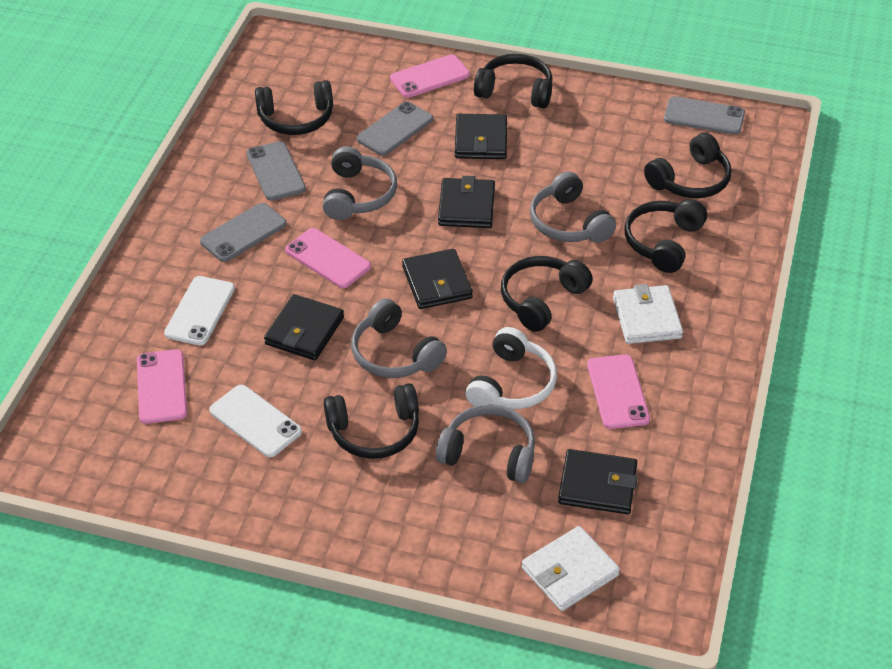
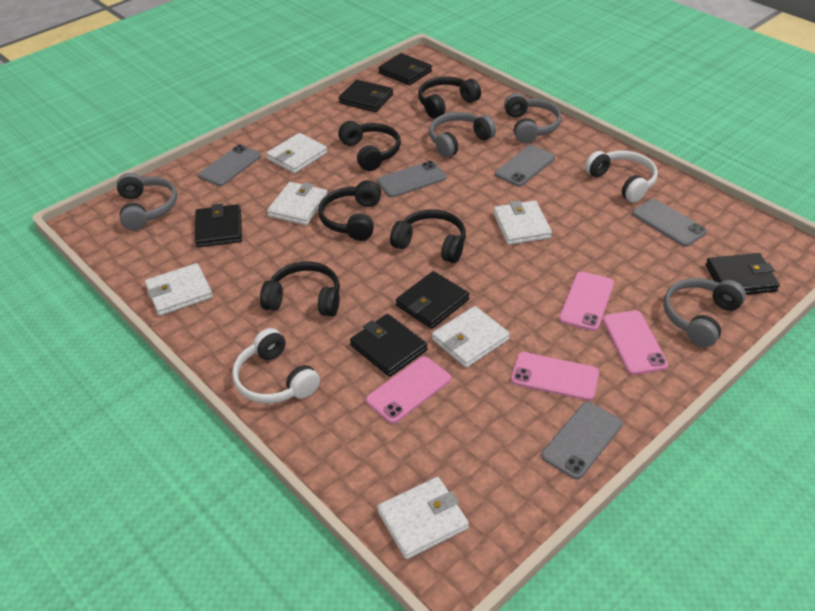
black headphones: 6 -> 5
black wallet: 5 -> 6
grey phone: 4 -> 5
white headphones: 1 -> 2
white phone: 2 -> 0
white wallet: 2 -> 6

